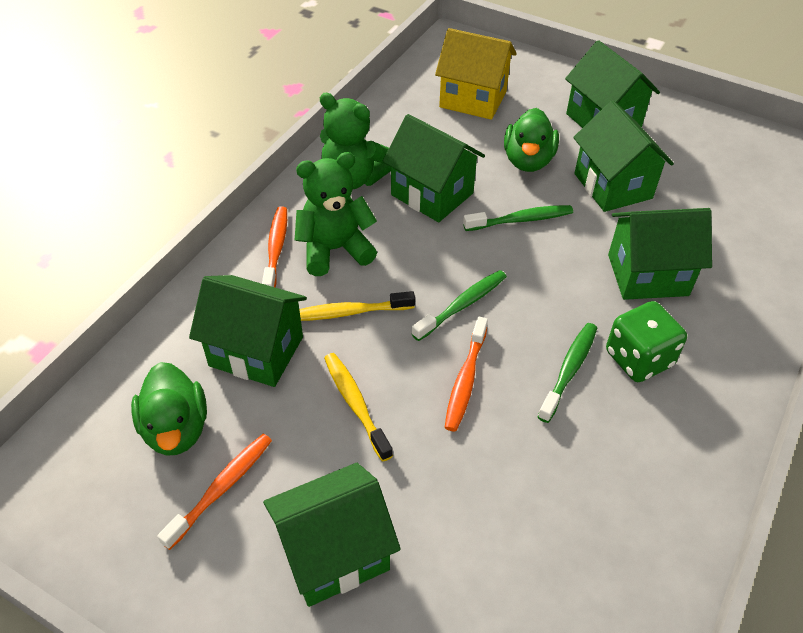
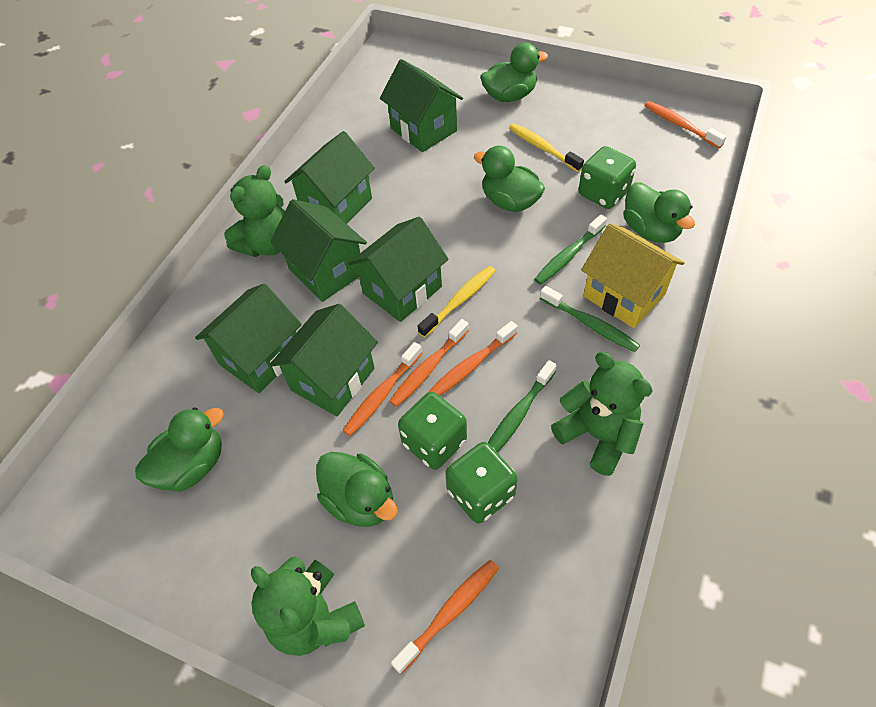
green dice: 1 -> 3
green duck: 2 -> 5
green teddy bear: 2 -> 3
orange toothbrush: 3 -> 5

